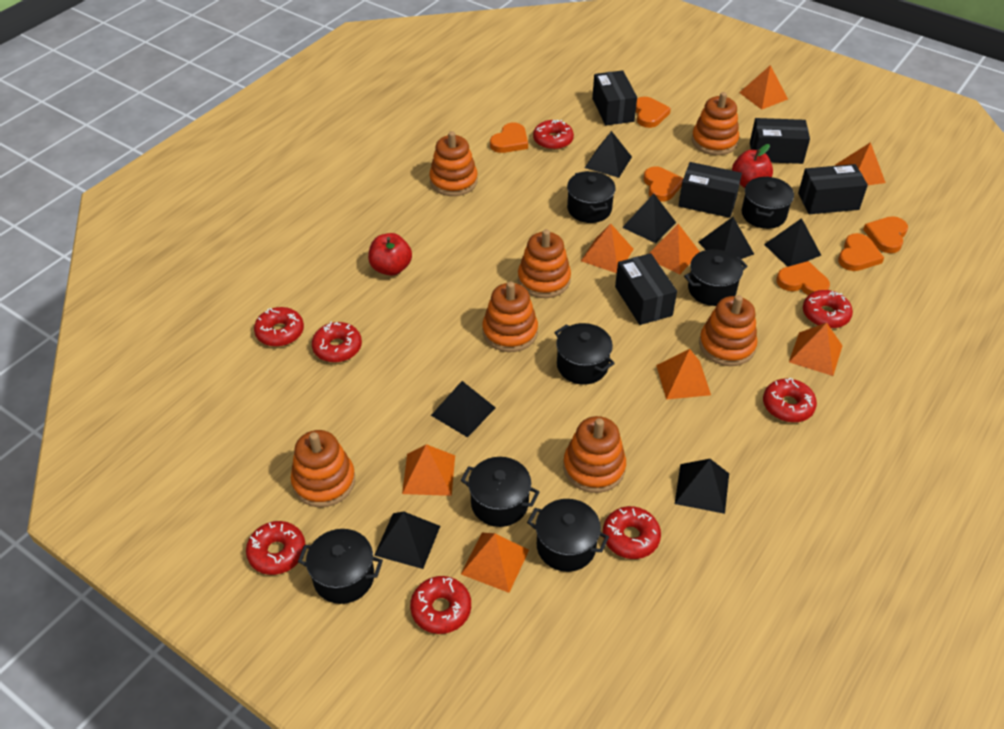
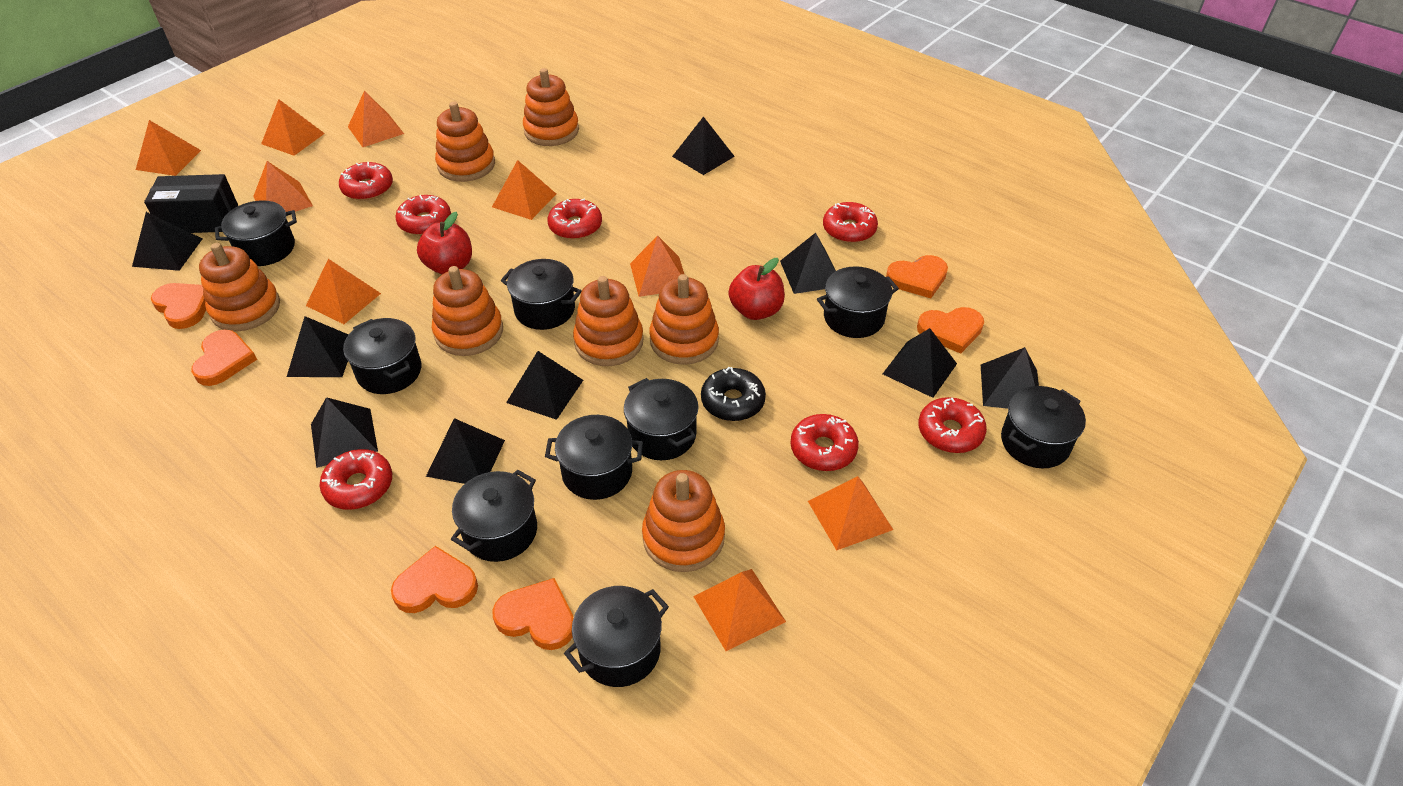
black box: 5 -> 1
black donut: 0 -> 1
black pot: 7 -> 9
black pyramid: 7 -> 9
orange pyramid: 8 -> 9
red donut: 8 -> 7

